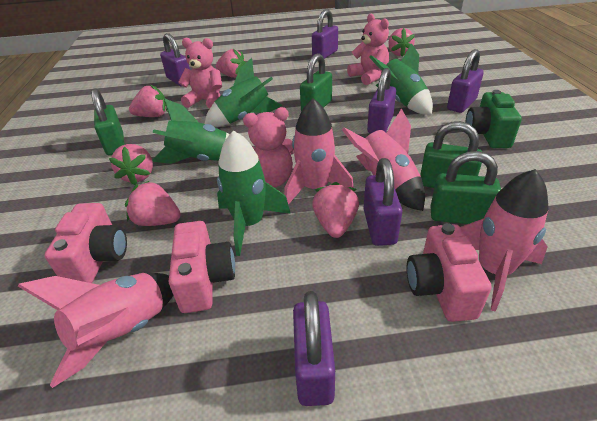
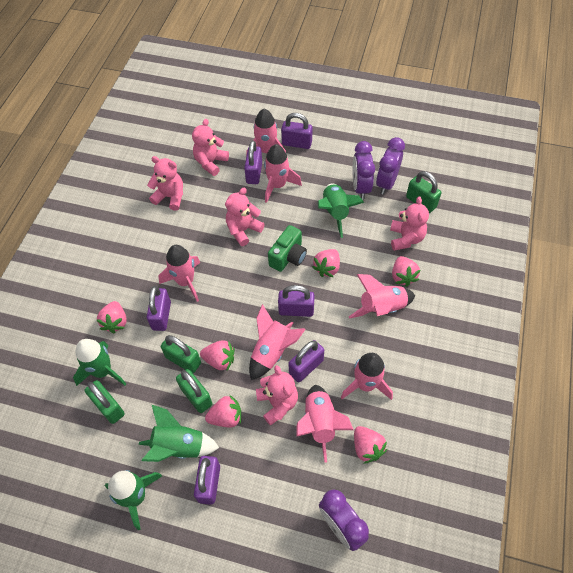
pink camera: 3 -> 0
pink rocket: 4 -> 7
pink teddy bear: 3 -> 5
purple clock: 0 -> 3

